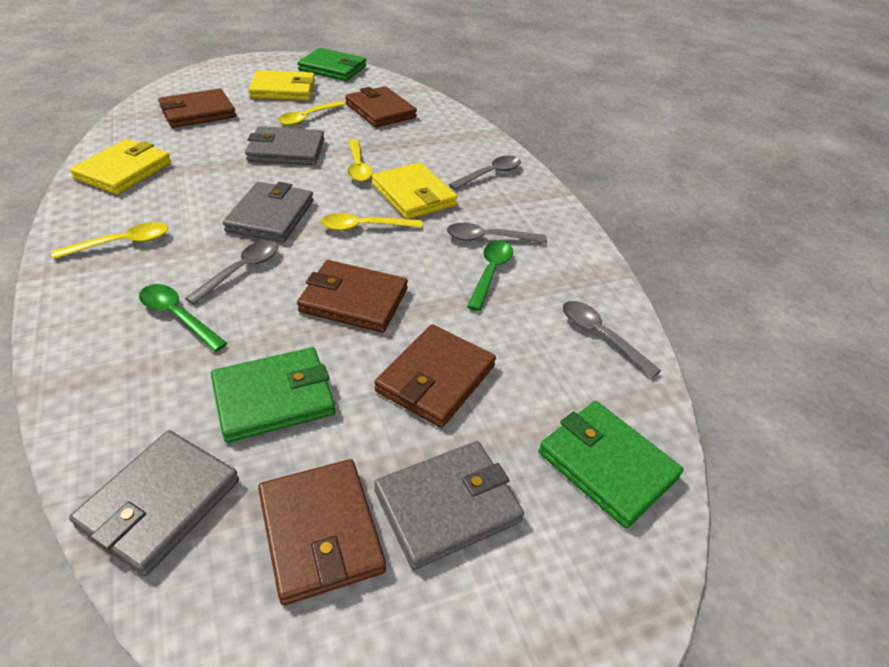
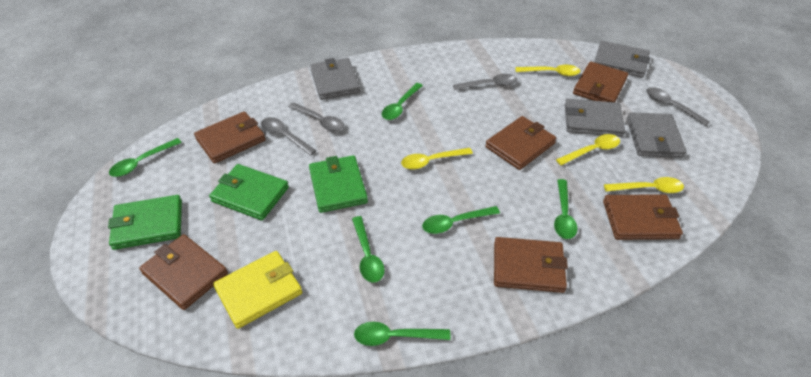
brown wallet: 5 -> 6
green spoon: 2 -> 6
yellow wallet: 3 -> 1

